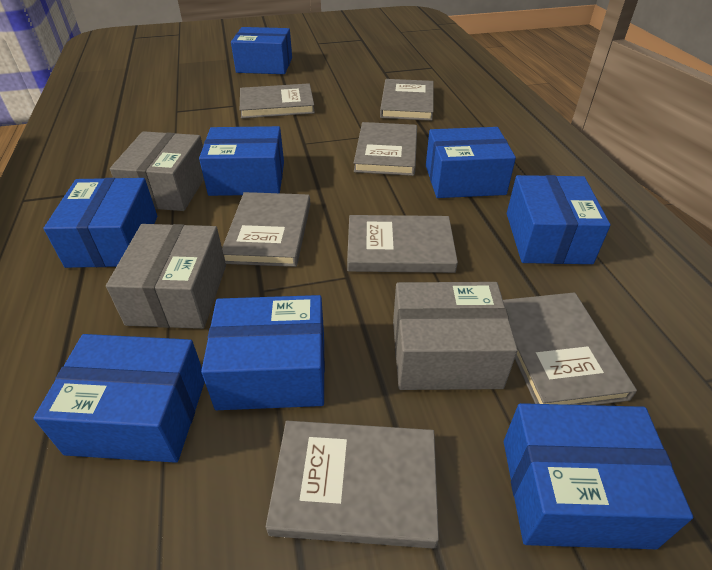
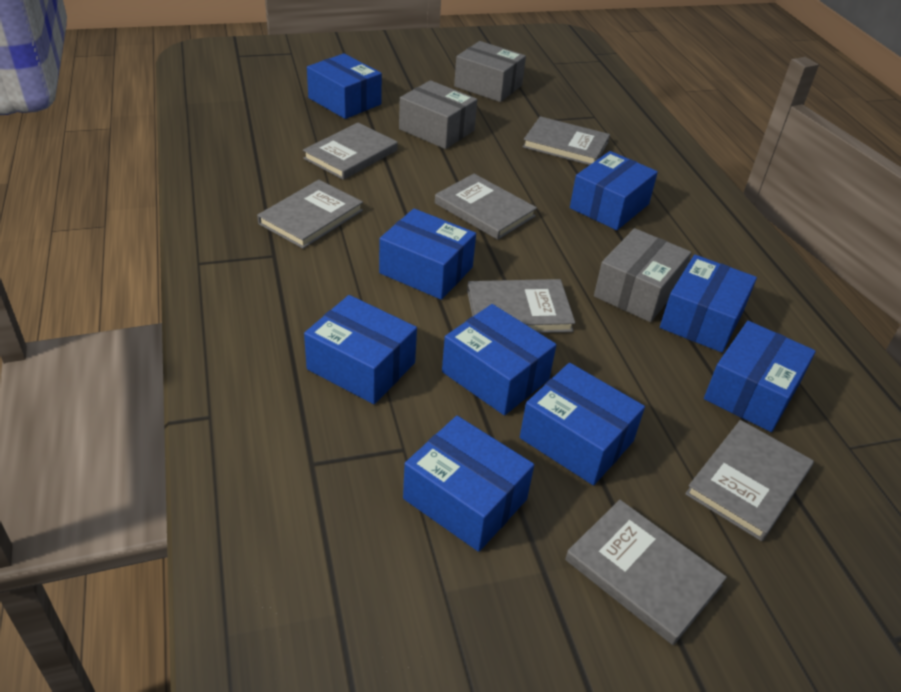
blue box: 8 -> 9

